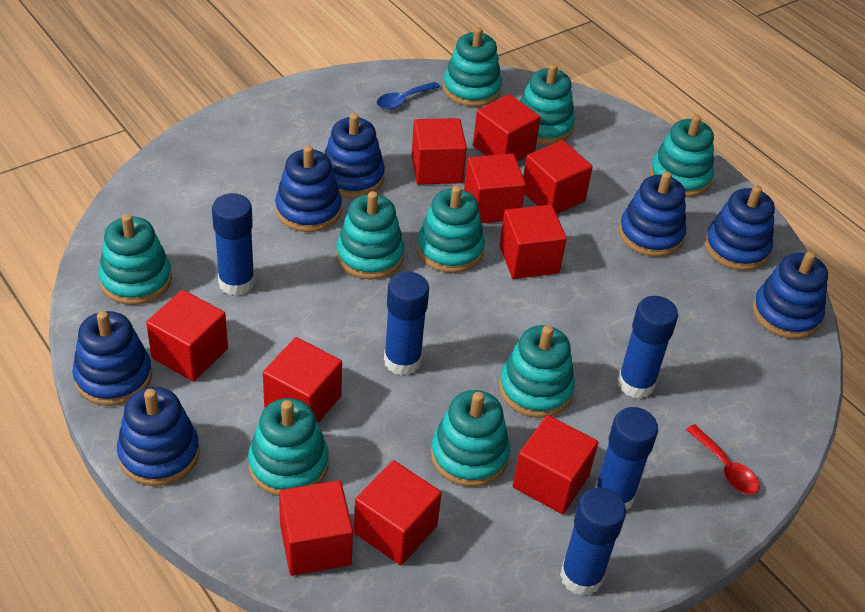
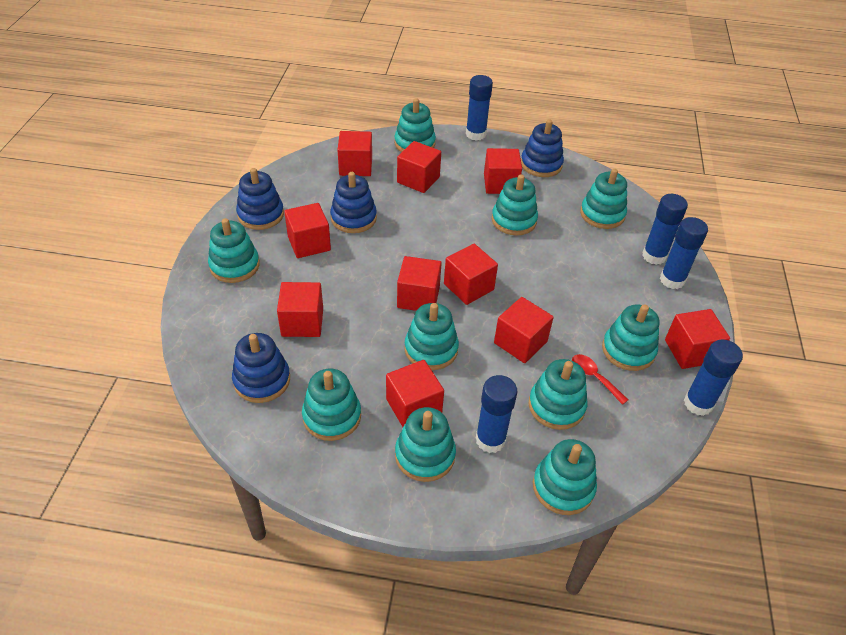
blue spoon: 1 -> 0
blue stacking toy: 7 -> 4
turquoise stacking toy: 9 -> 10

